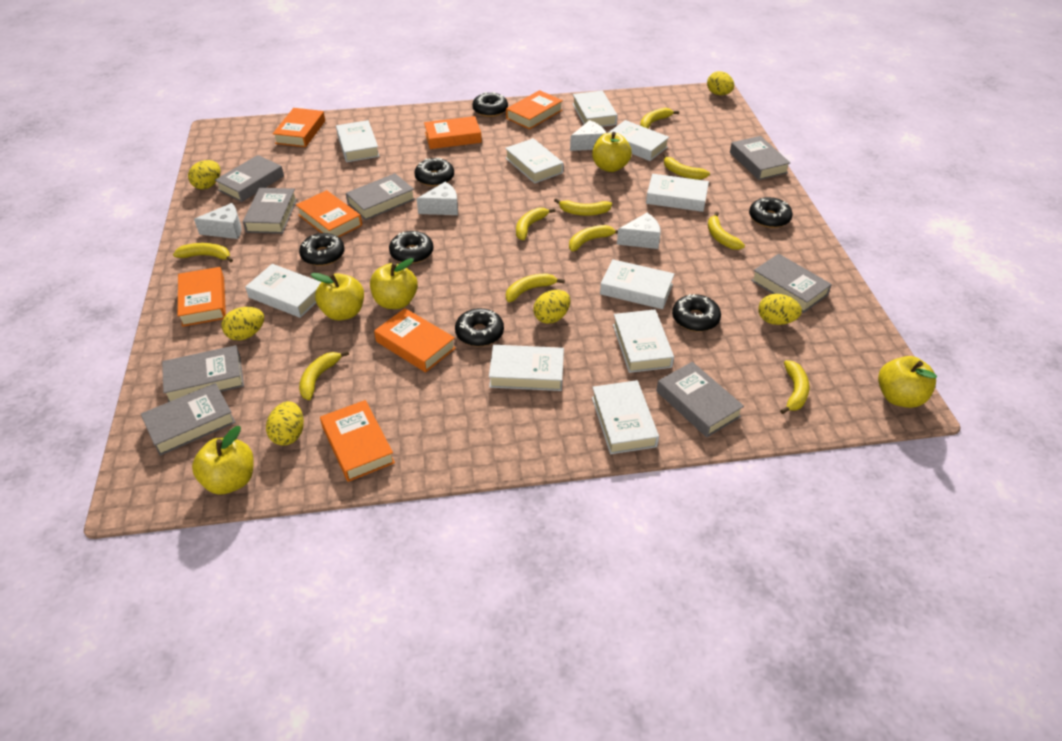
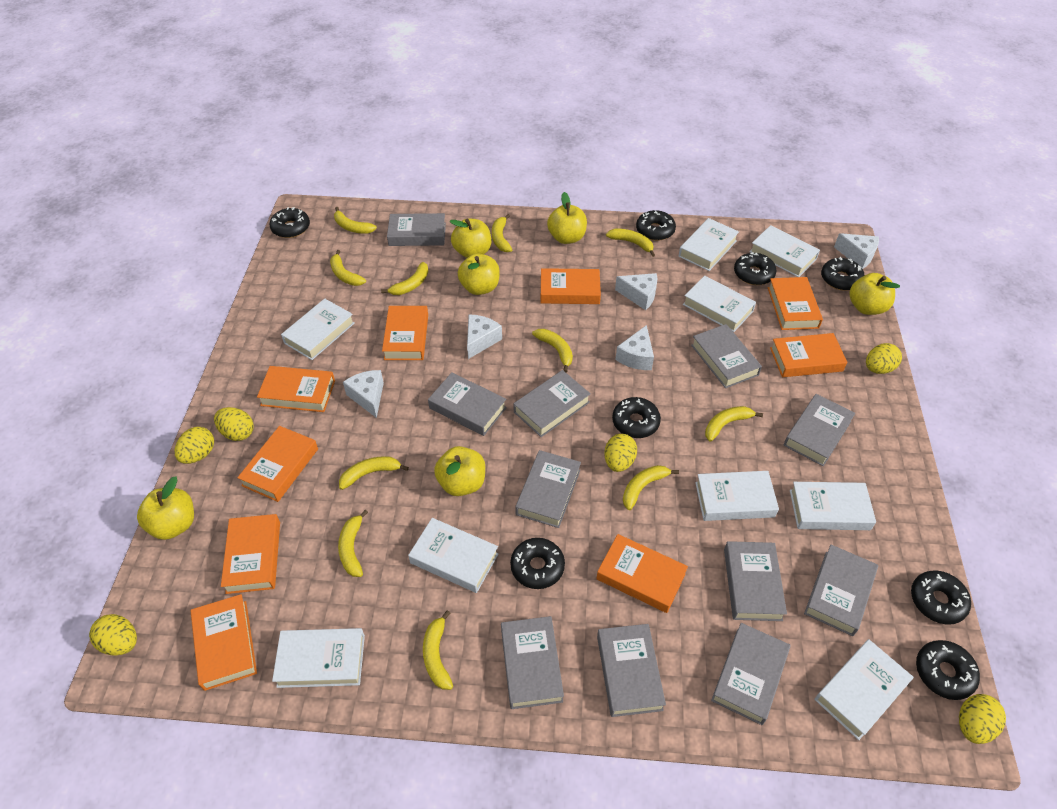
black donut: 7 -> 8
grey book: 8 -> 11
orange book: 7 -> 9
white book: 10 -> 9
white cheese: 4 -> 5
yellow apple: 5 -> 6
yellow banana: 10 -> 11

